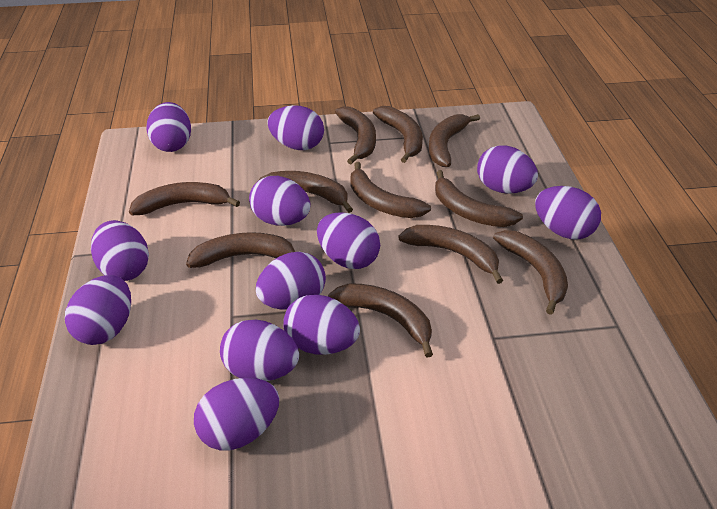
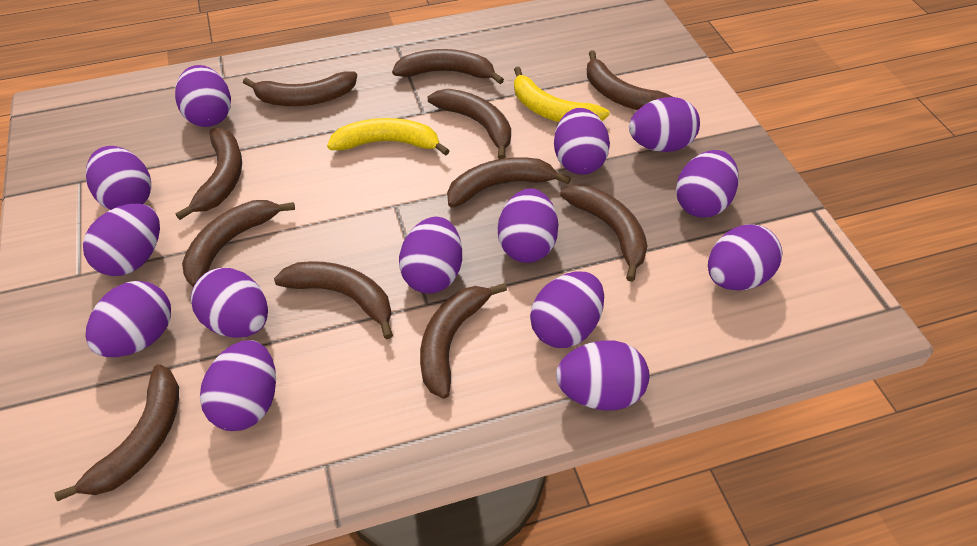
purple egg: 12 -> 14
yellow banana: 0 -> 2

